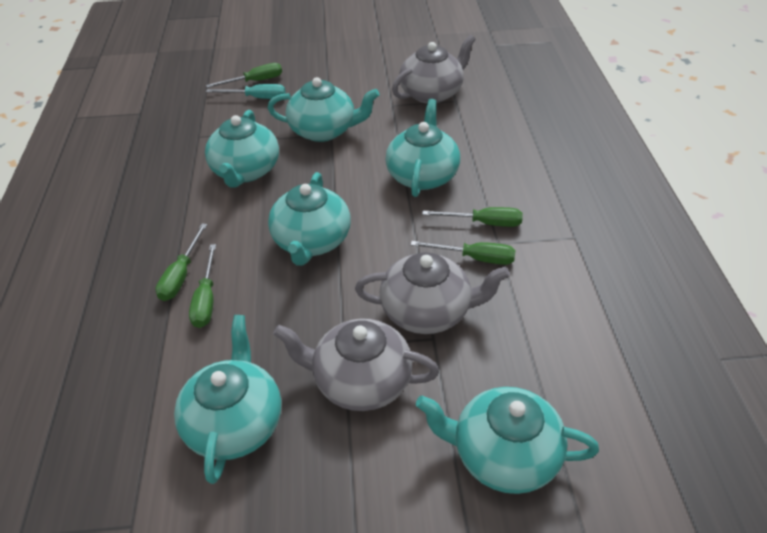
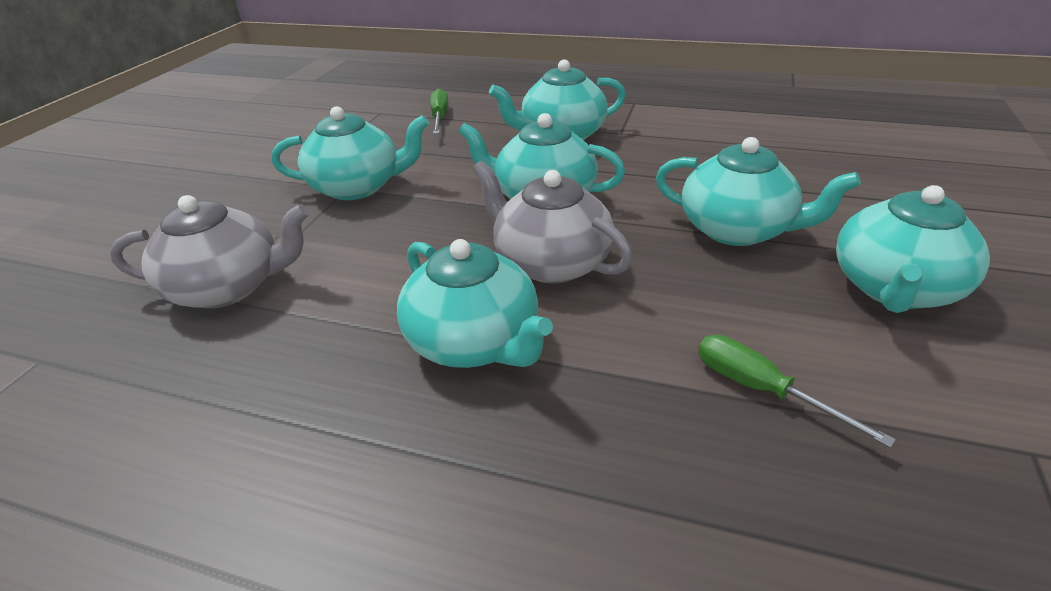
green screwdriver: 5 -> 2
grey teapot: 3 -> 2
turquoise screwdriver: 1 -> 0

